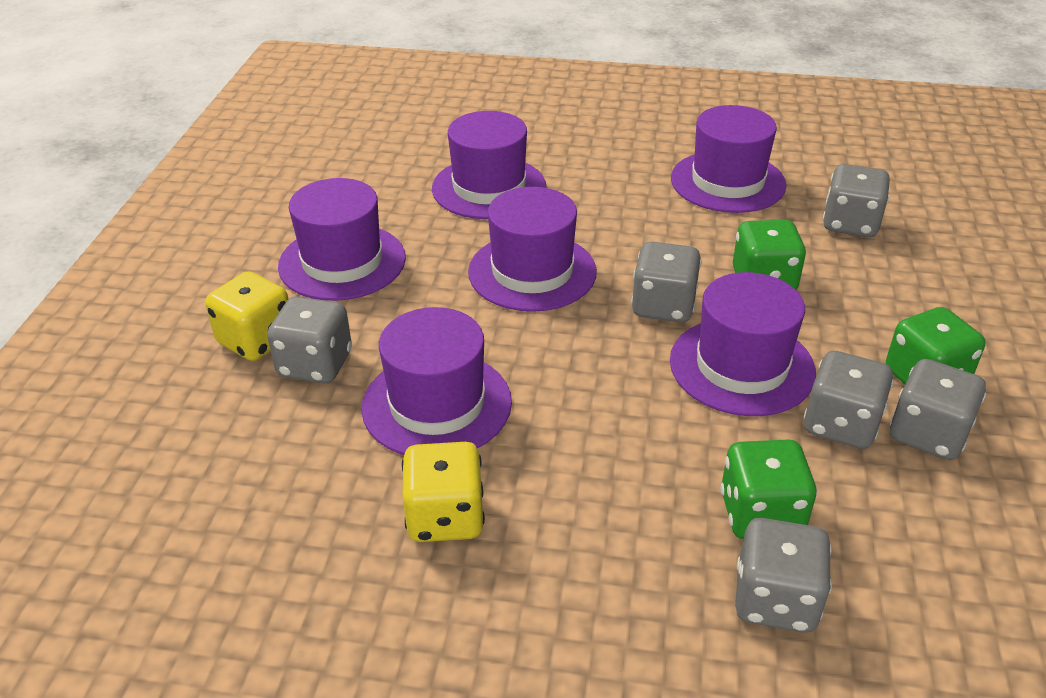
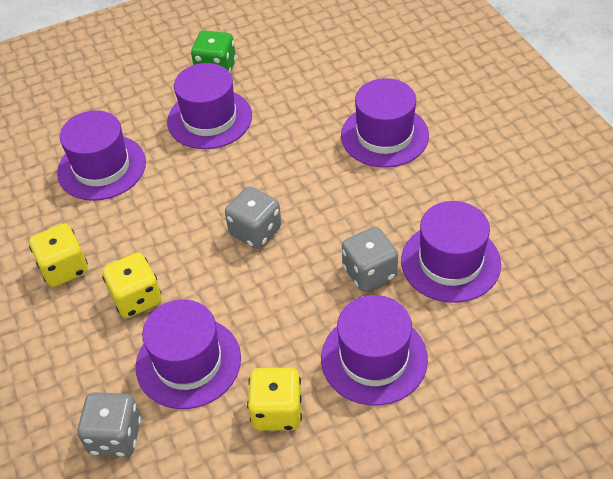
green dice: 3 -> 1
grey dice: 6 -> 3
yellow dice: 2 -> 3

